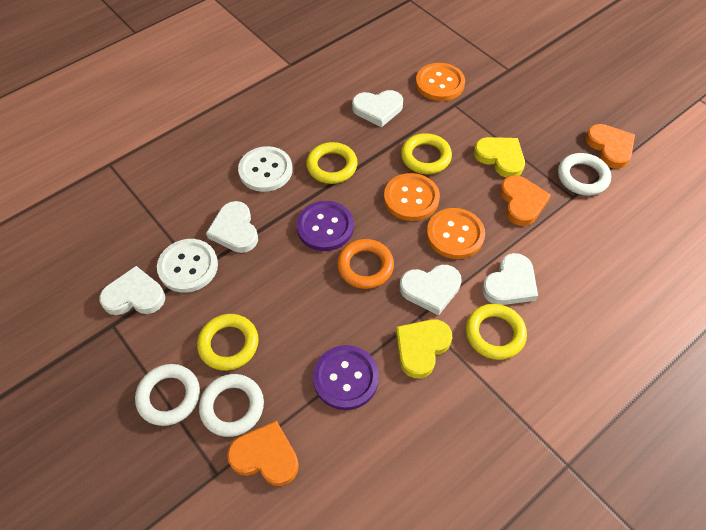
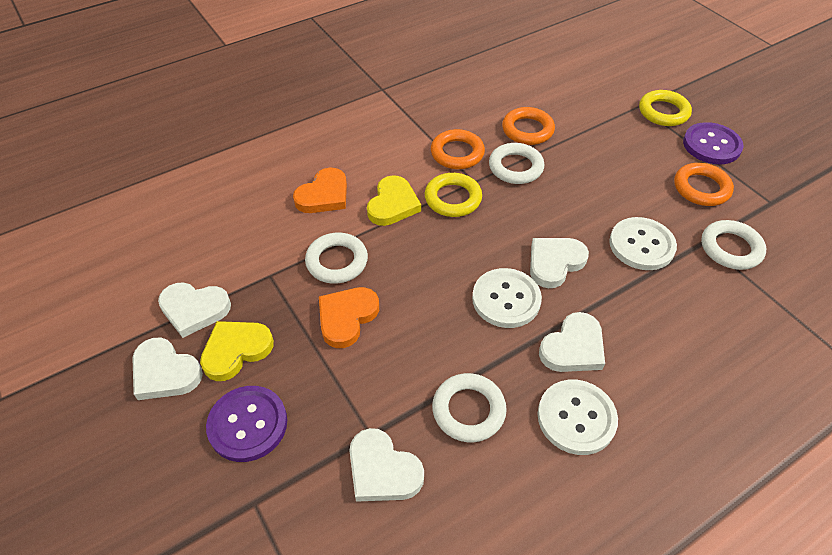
orange button: 3 -> 0
orange heart: 3 -> 2
orange ring: 1 -> 3
white button: 2 -> 3
white ring: 3 -> 4
yellow ring: 4 -> 2

